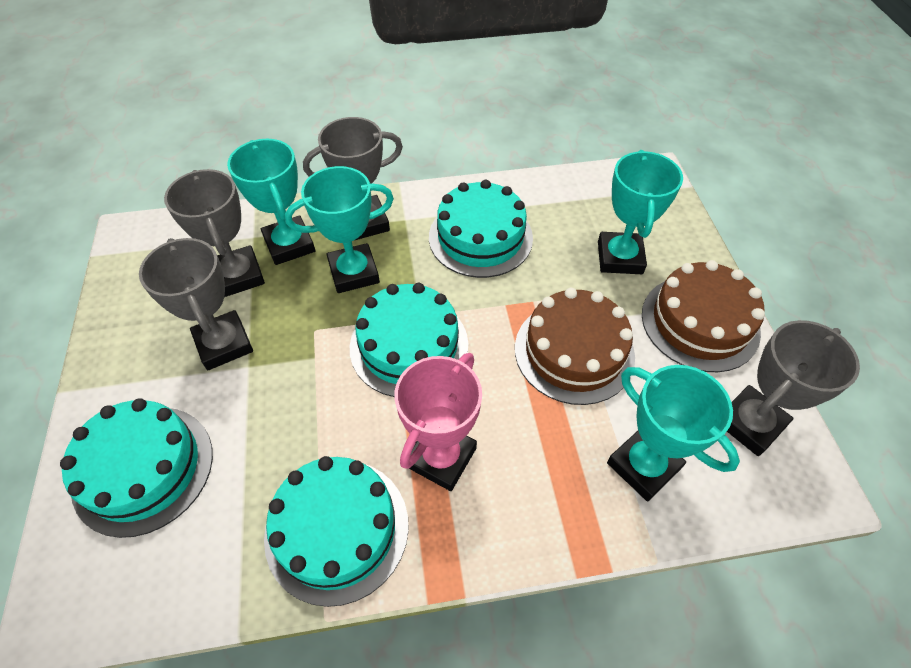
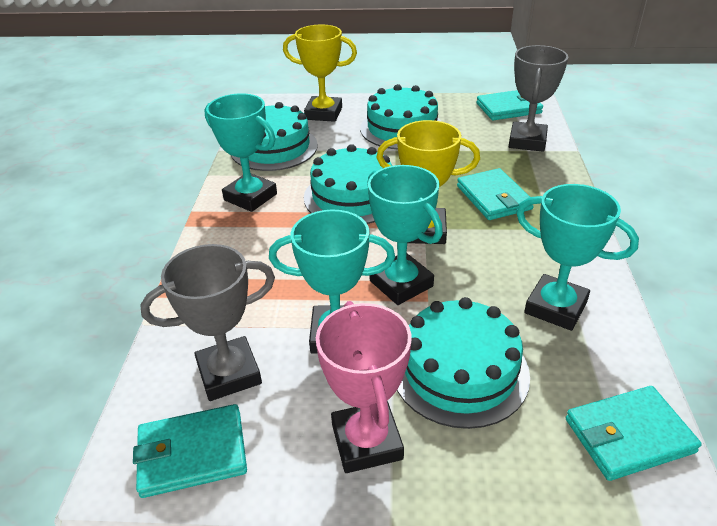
brown cake: 2 -> 0
grey trophy: 4 -> 2
turquoise wallet: 0 -> 4
yellow trophy: 0 -> 2

